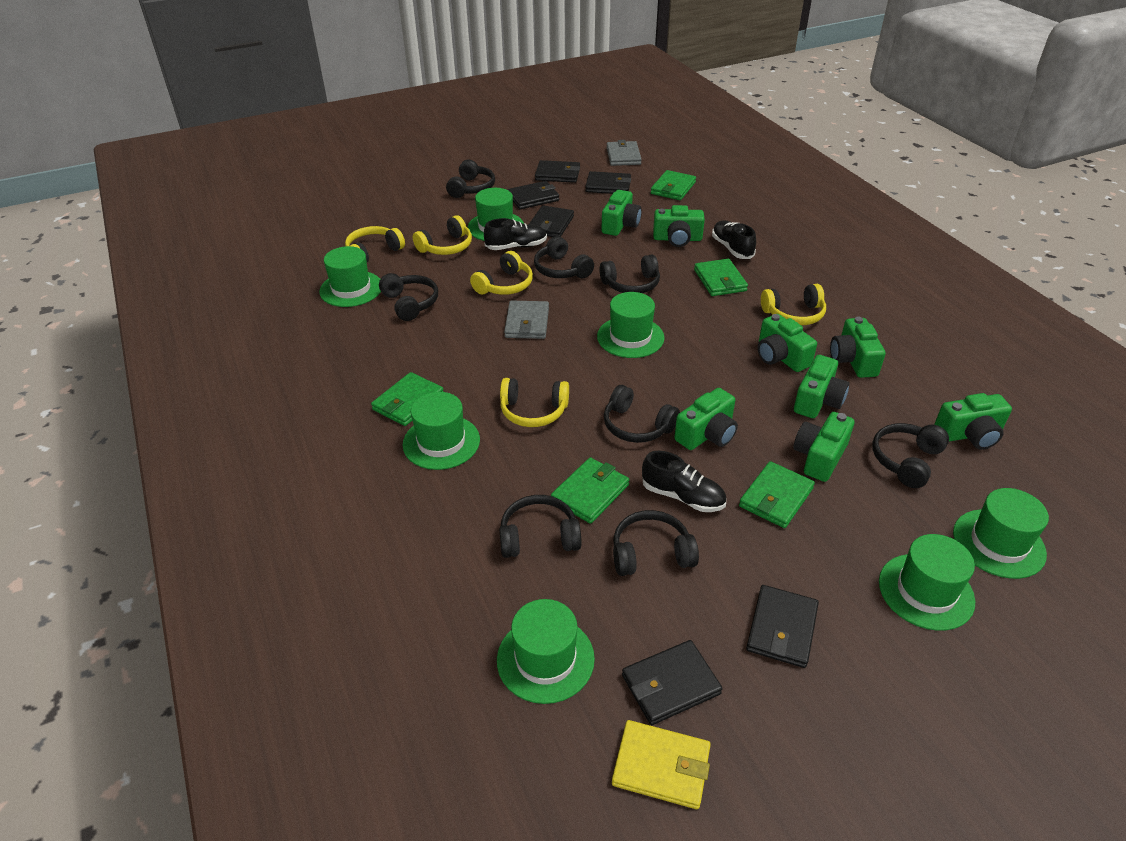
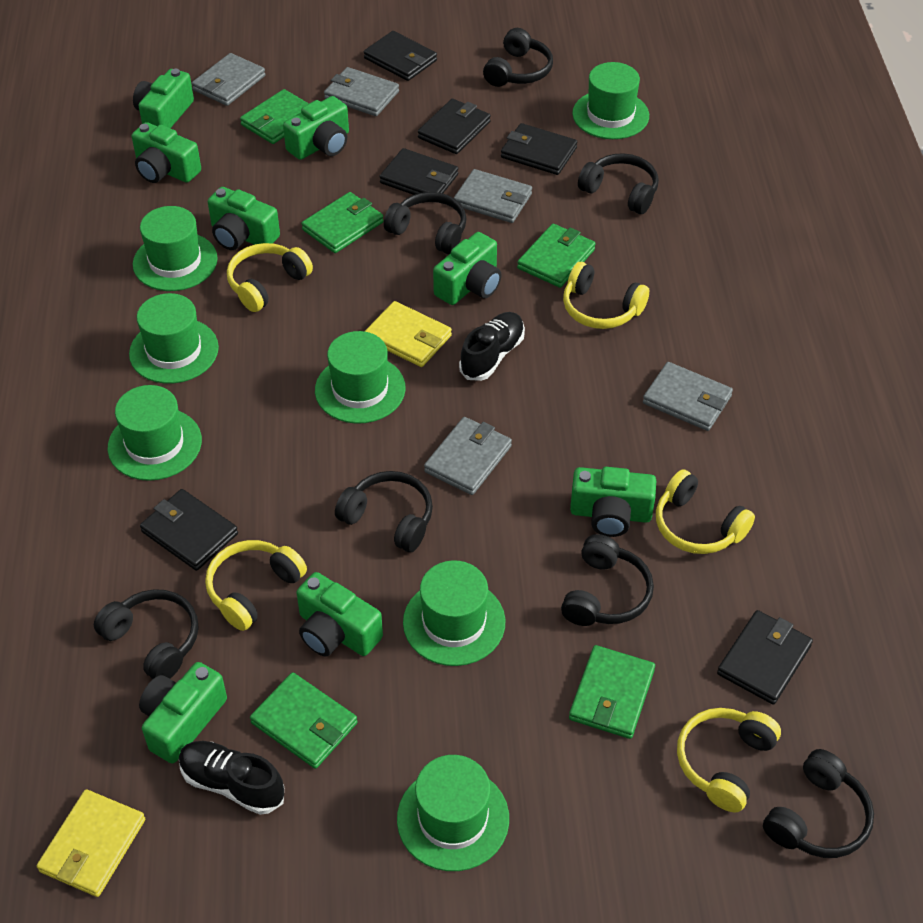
black headphones: 8 -> 7
black shoe: 3 -> 2
grey wallet: 2 -> 5
yellow wallet: 1 -> 2

